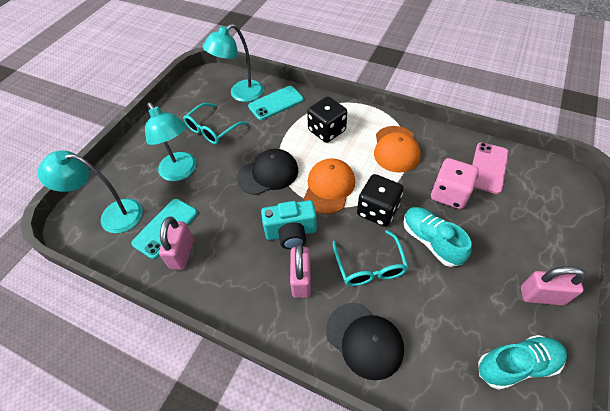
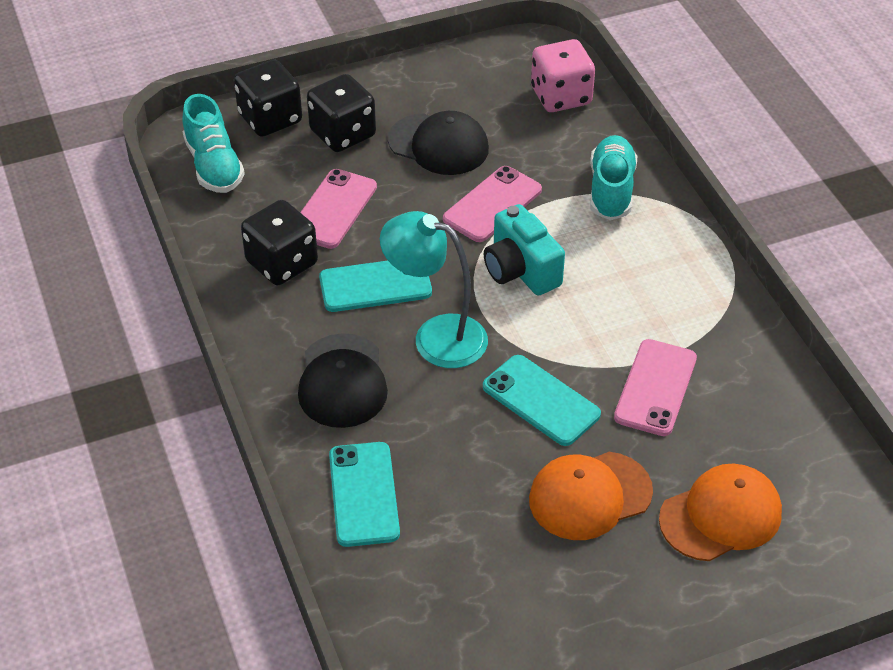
black dice: 2 -> 3
pink padlock: 3 -> 0
pink phone: 1 -> 3
turquoise glasses: 2 -> 0
turquoise lamp: 3 -> 1
turquoise phone: 2 -> 3

